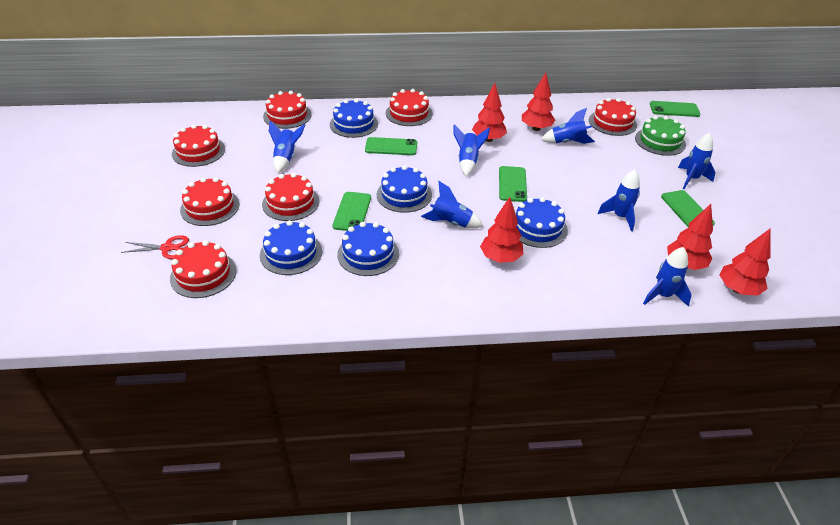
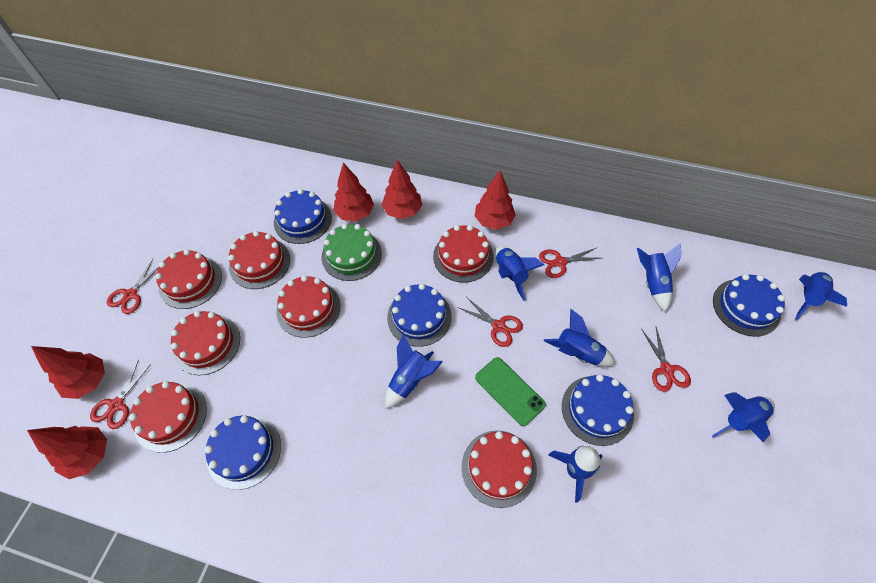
green phone: 5 -> 1
red scissors: 1 -> 5

